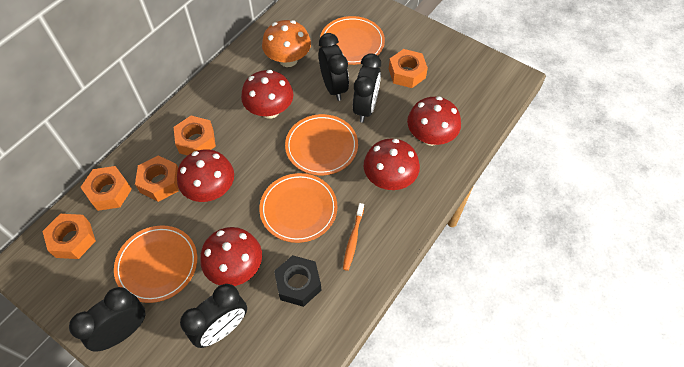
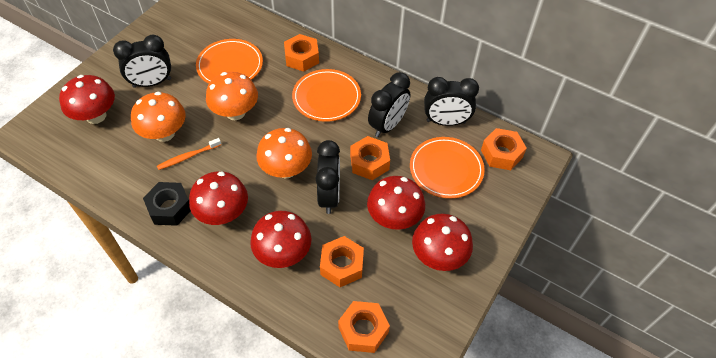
orange mushroom: 1 -> 3
orange plate: 4 -> 3

